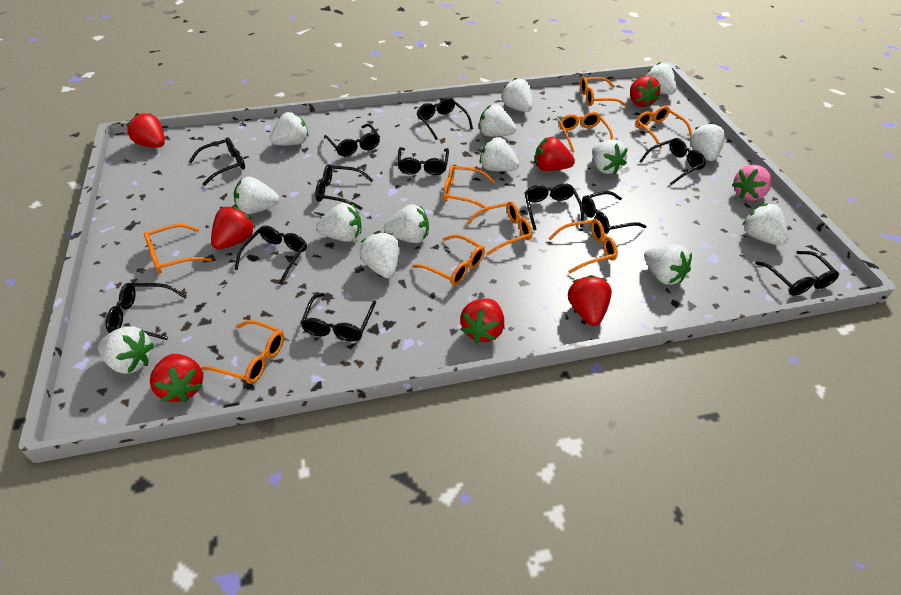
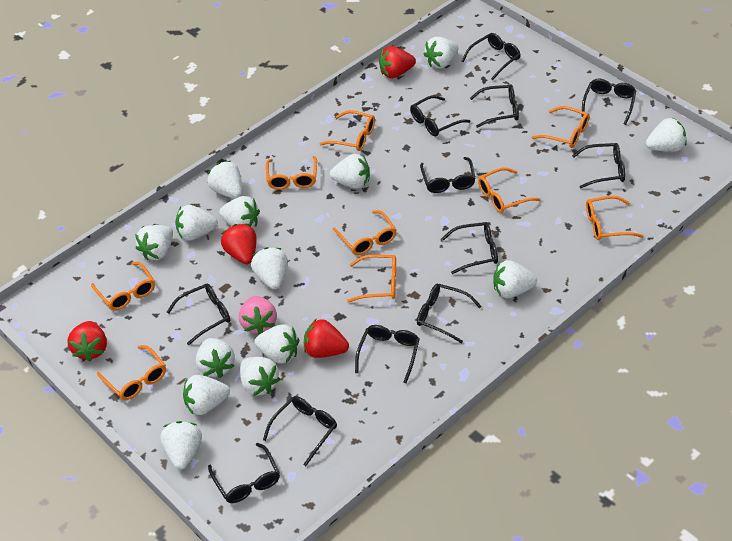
red strawberry: 7 -> 4

